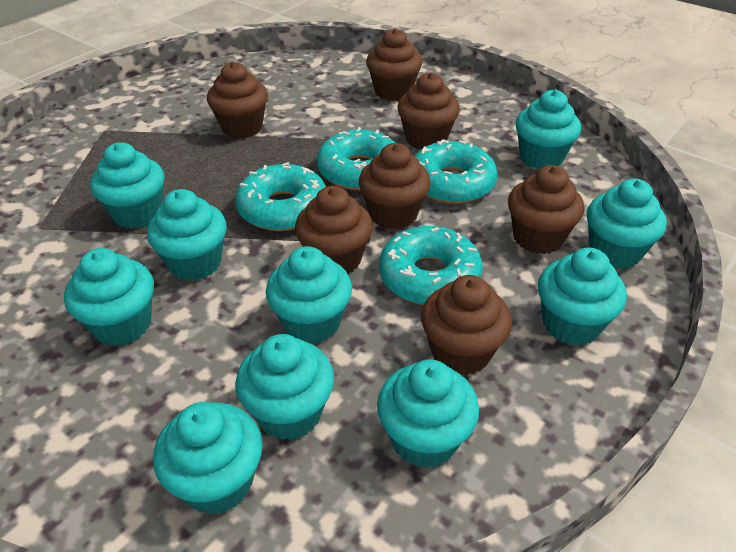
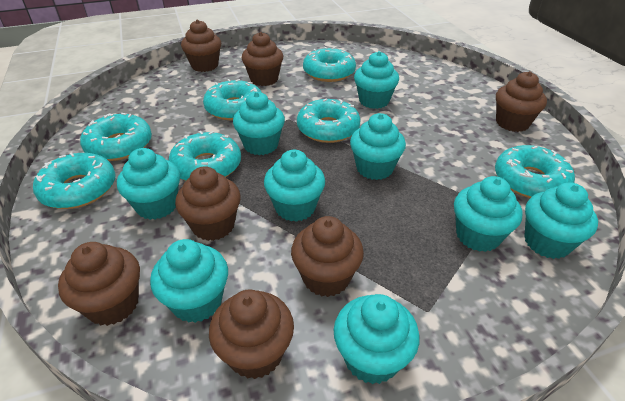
turquoise cupcake: 10 -> 9
turquoise donut: 4 -> 7

